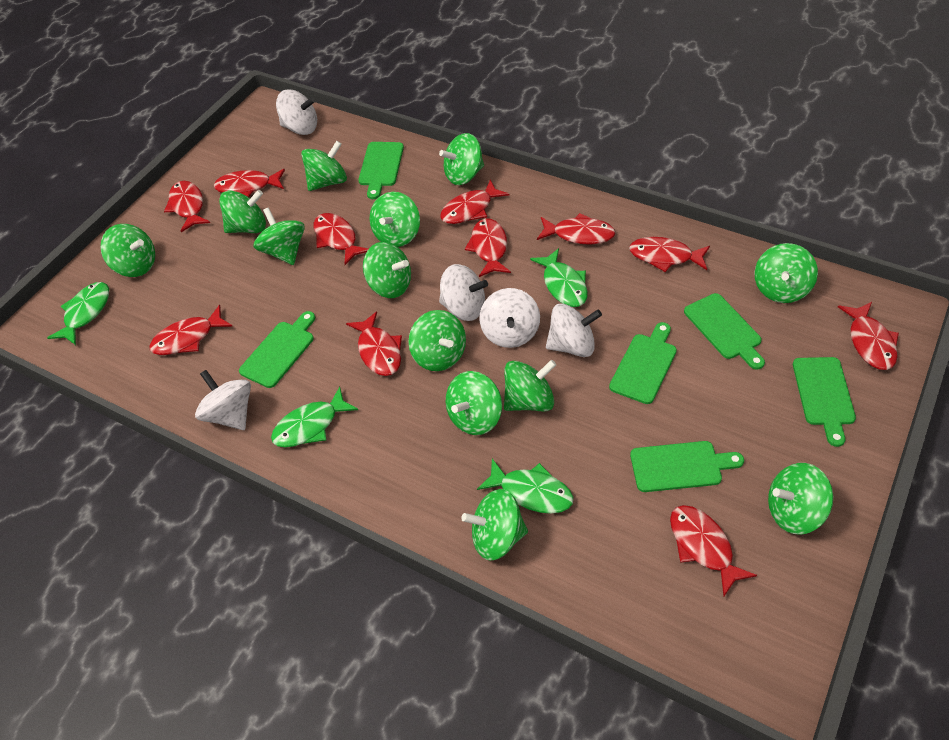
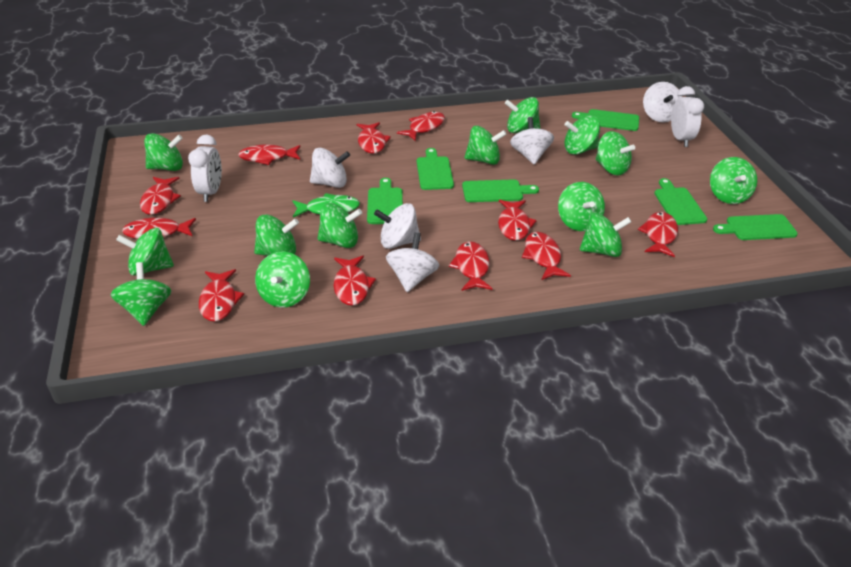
green fish: 4 -> 1
white clock: 0 -> 2

